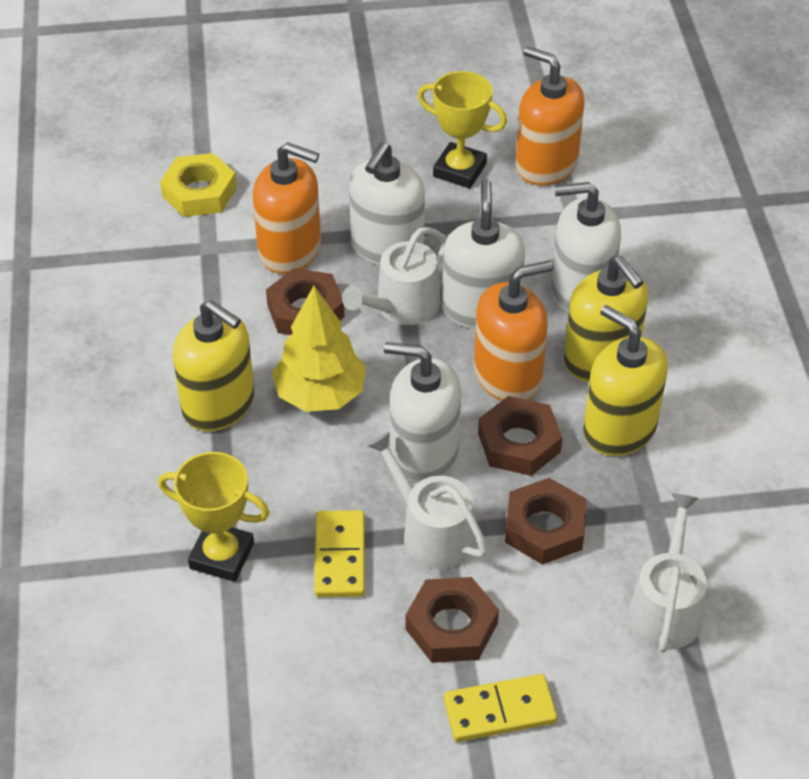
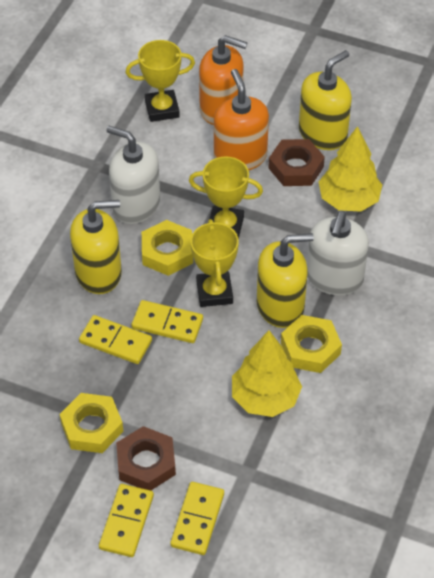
brown nut: 4 -> 2
orange soap dispenser: 3 -> 2
white soap dispenser: 4 -> 2
white watering can: 3 -> 0
yellow domino: 2 -> 4
yellow nut: 1 -> 3
yellow tree: 1 -> 2
yellow trophy: 2 -> 3

